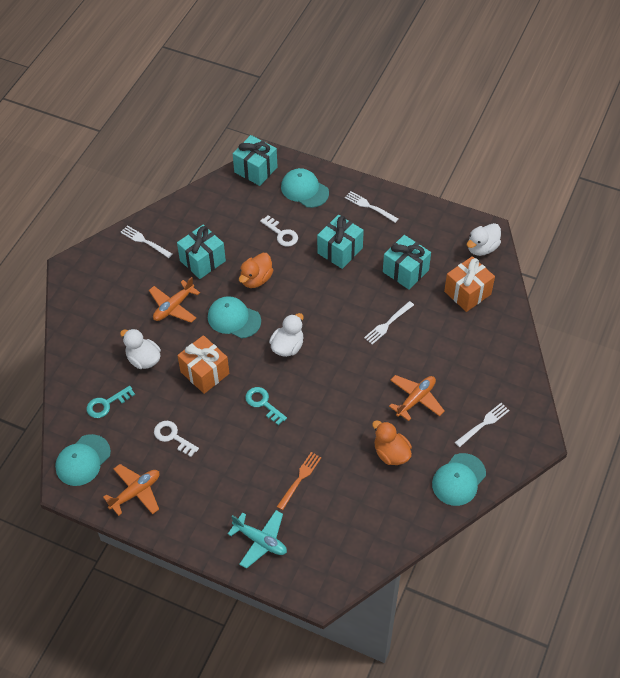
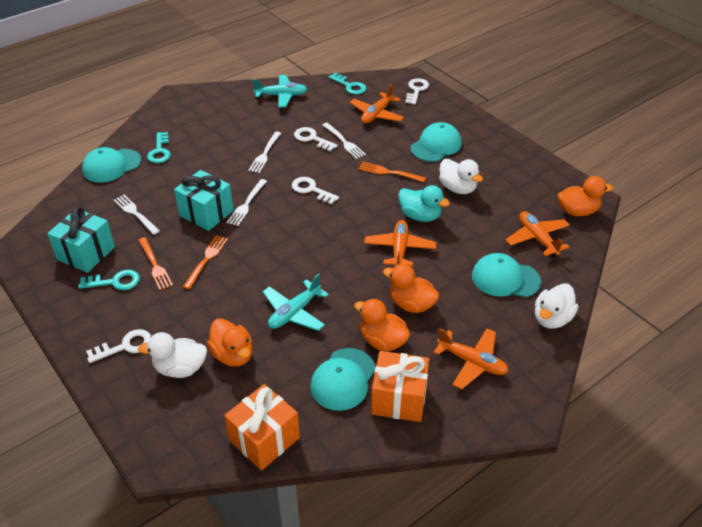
orange duck: 2 -> 4
orange fork: 1 -> 3
orange plane: 3 -> 4
turquoise duck: 0 -> 1
turquoise gift: 4 -> 2
turquoise key: 2 -> 3
turquoise plane: 1 -> 2
white key: 2 -> 4

